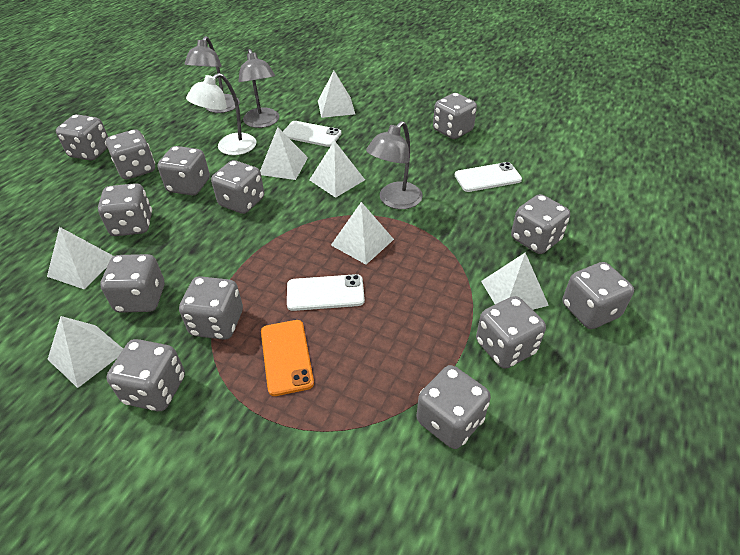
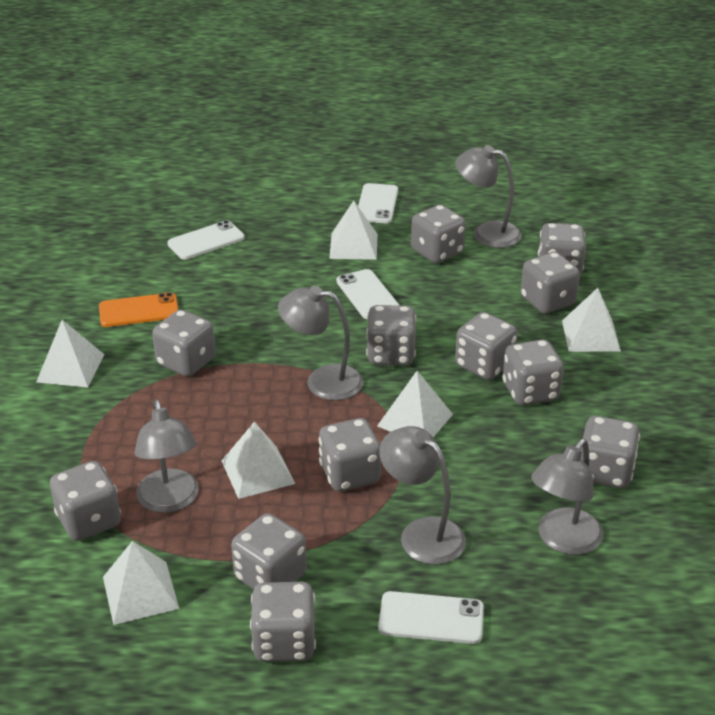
grey dice: 13 -> 12
grey lamp: 3 -> 5
white lamp: 1 -> 0
white phone: 3 -> 4
white pyramid: 7 -> 6

